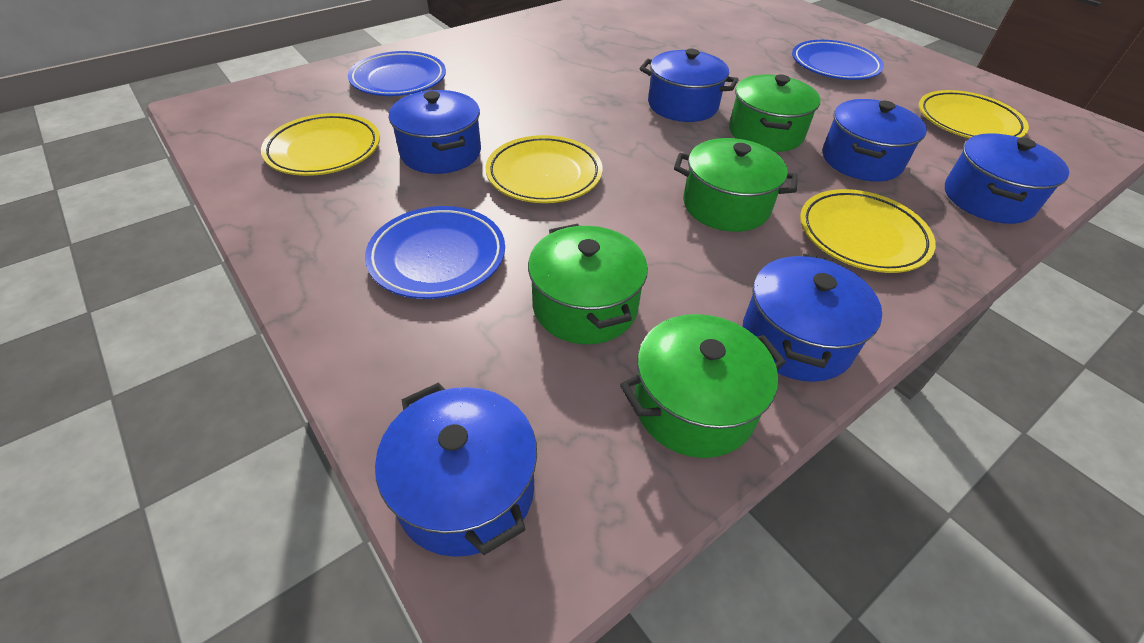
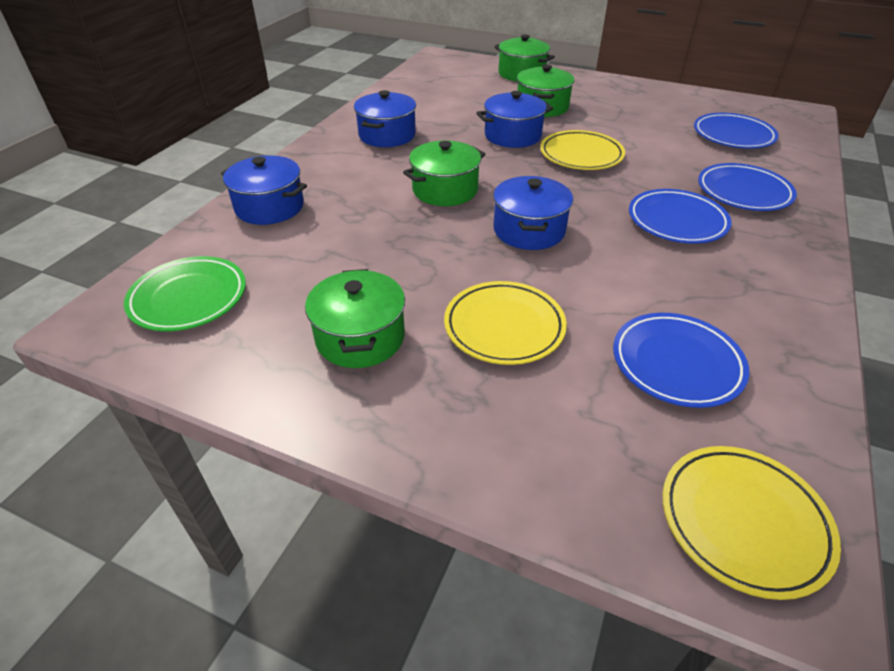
blue plate: 3 -> 4
blue pot: 6 -> 4
green plate: 0 -> 1
yellow plate: 4 -> 3

